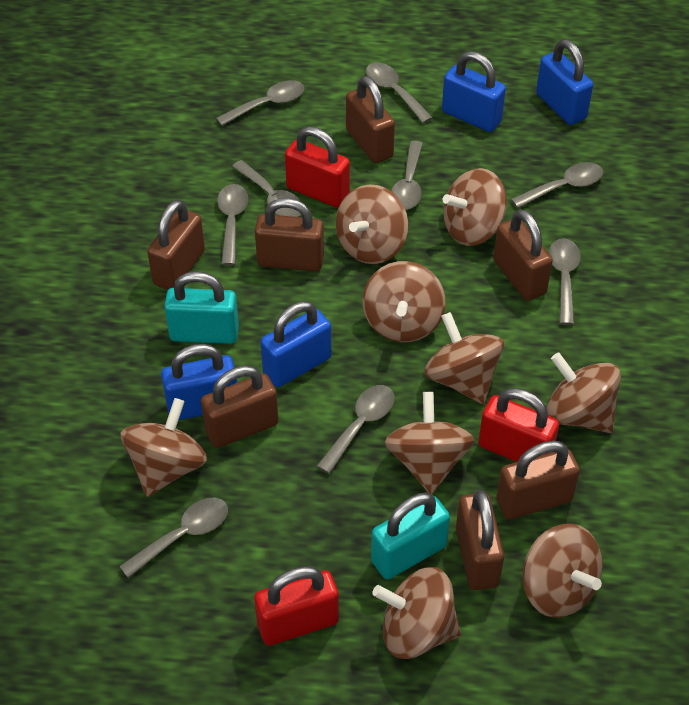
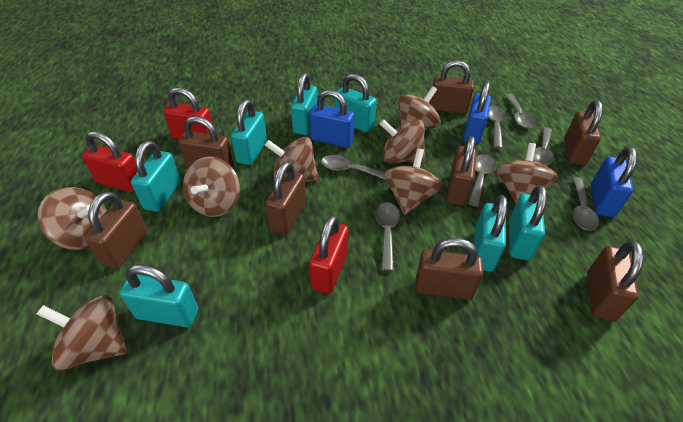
blue padlock: 4 -> 3
brown padlock: 7 -> 8
brown spinning top: 9 -> 8
grey spoon: 9 -> 7
turquoise padlock: 2 -> 7

